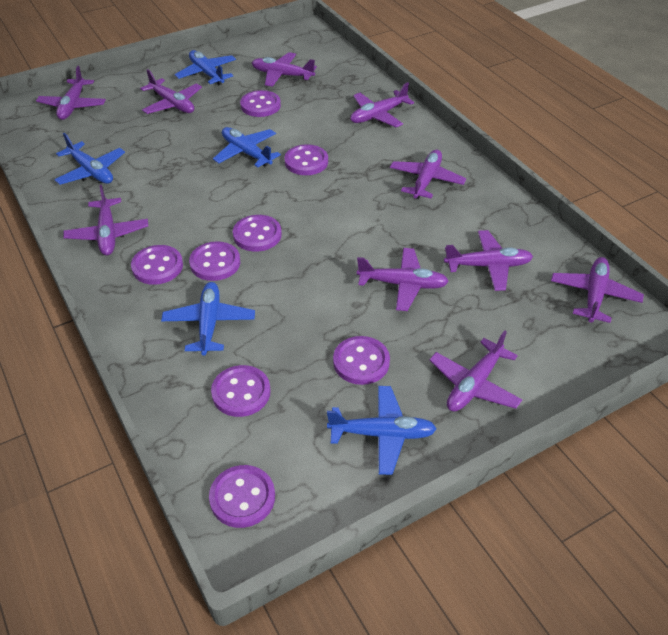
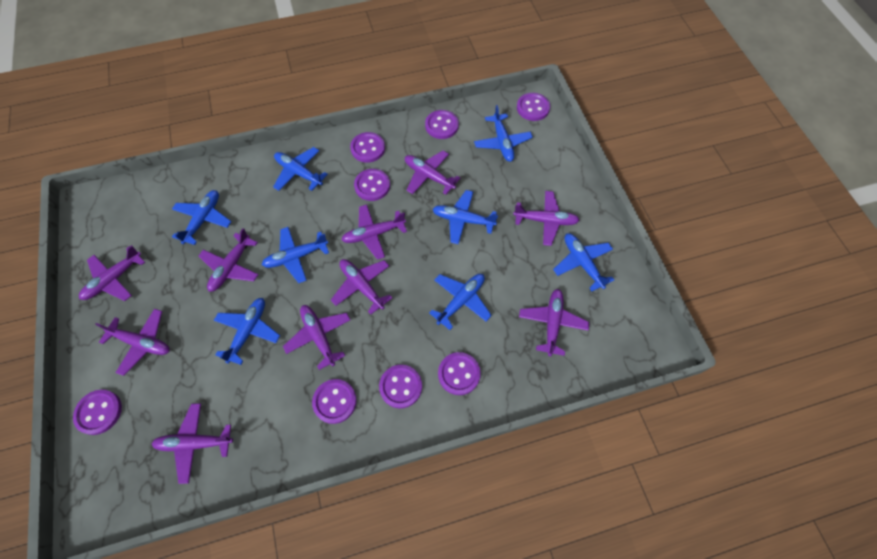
blue plane: 5 -> 8

